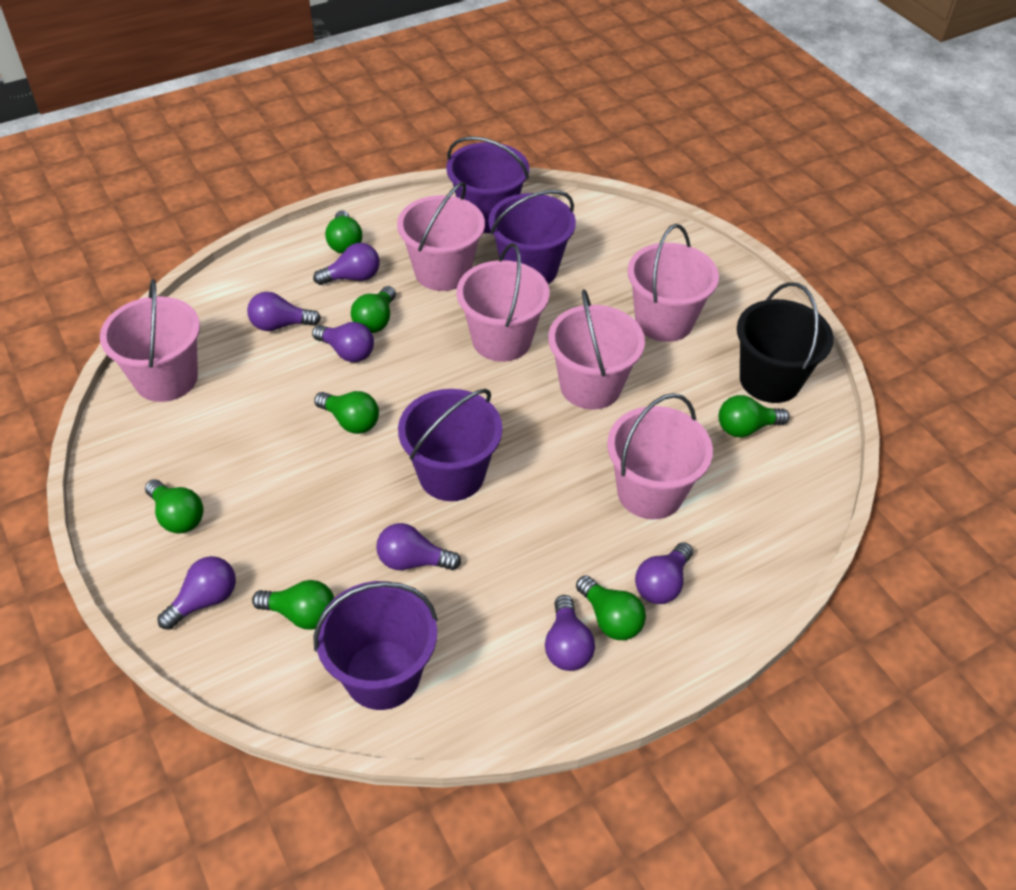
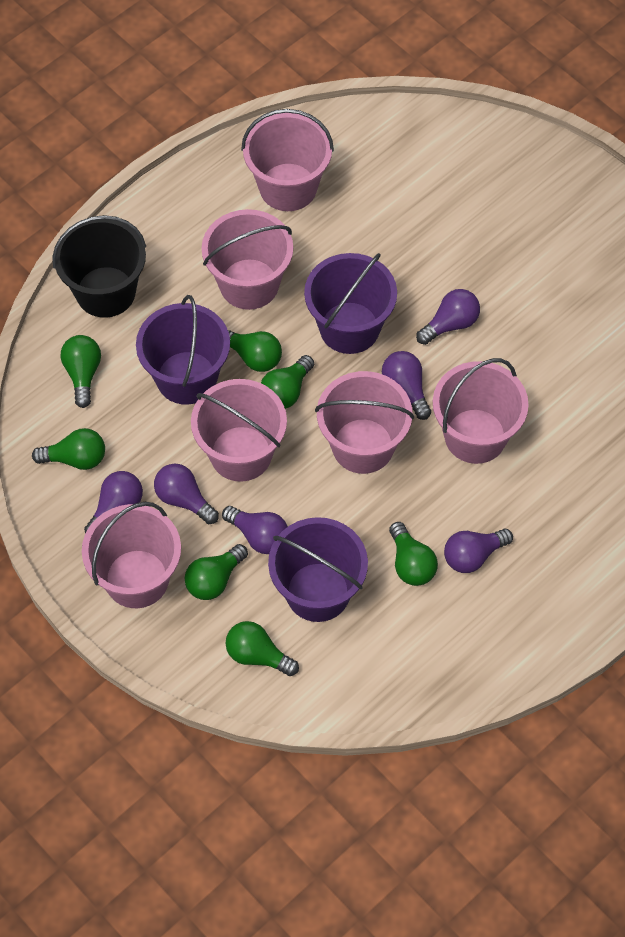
purple bucket: 4 -> 3
purple light bulb: 7 -> 6

